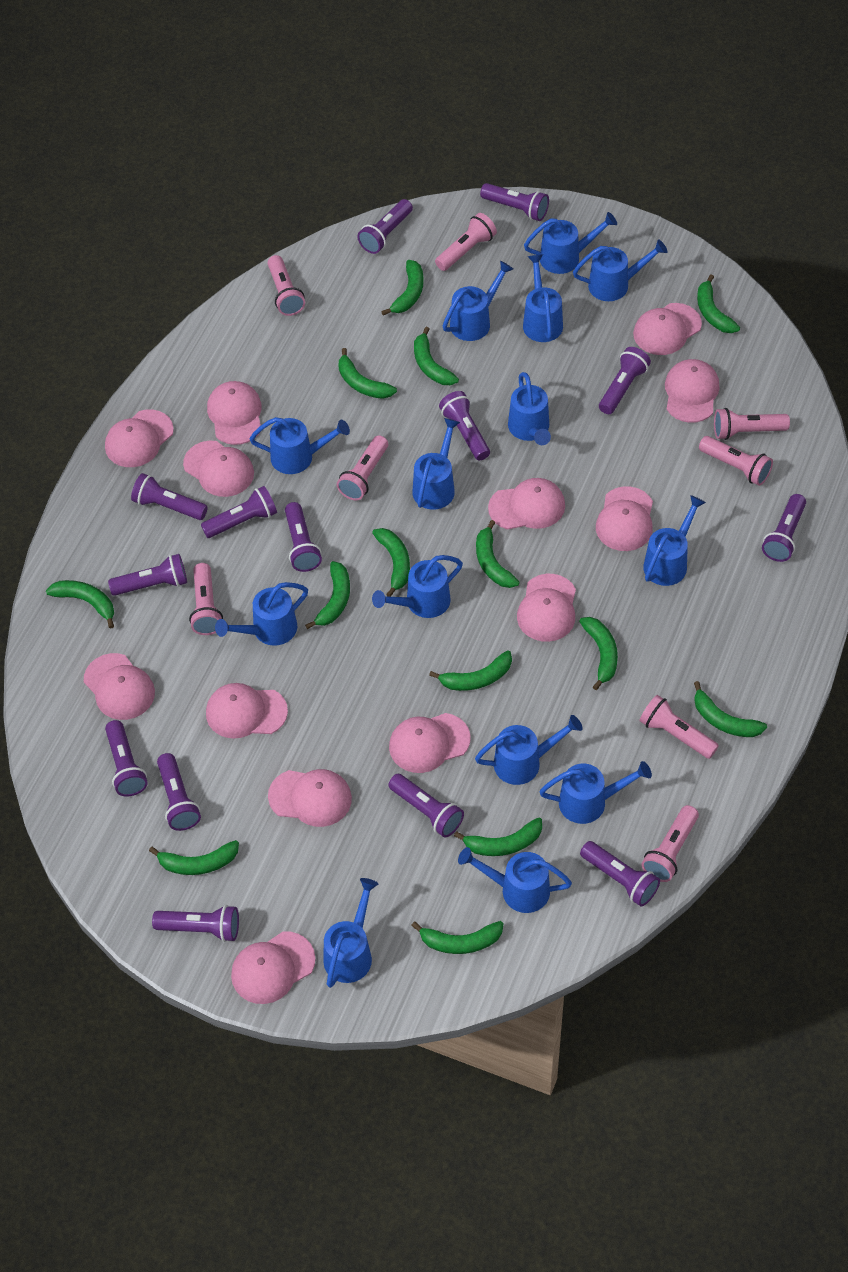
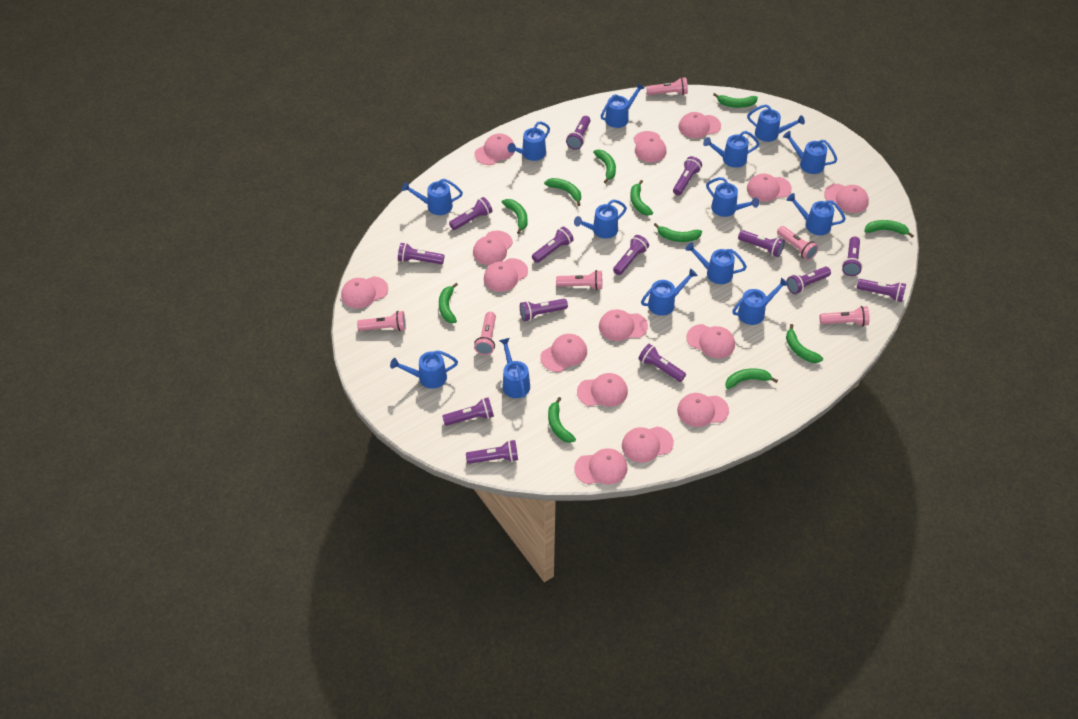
green banana: 14 -> 11
pink cap: 13 -> 15
pink flashlight: 8 -> 6

